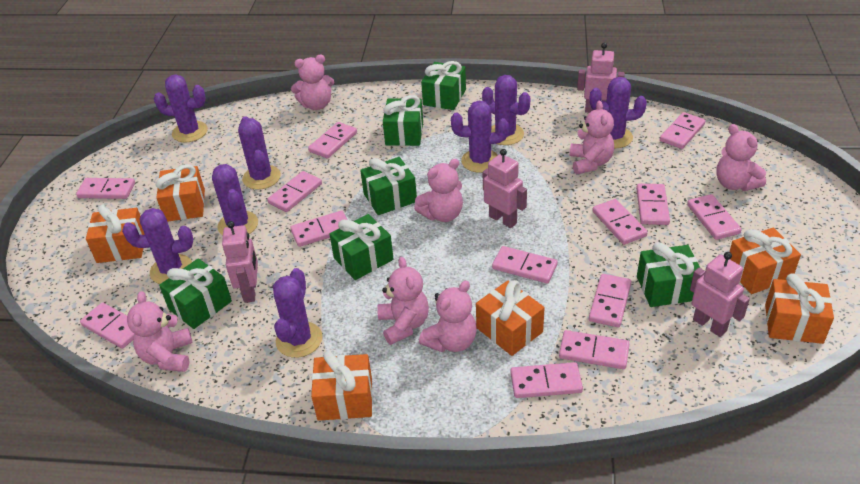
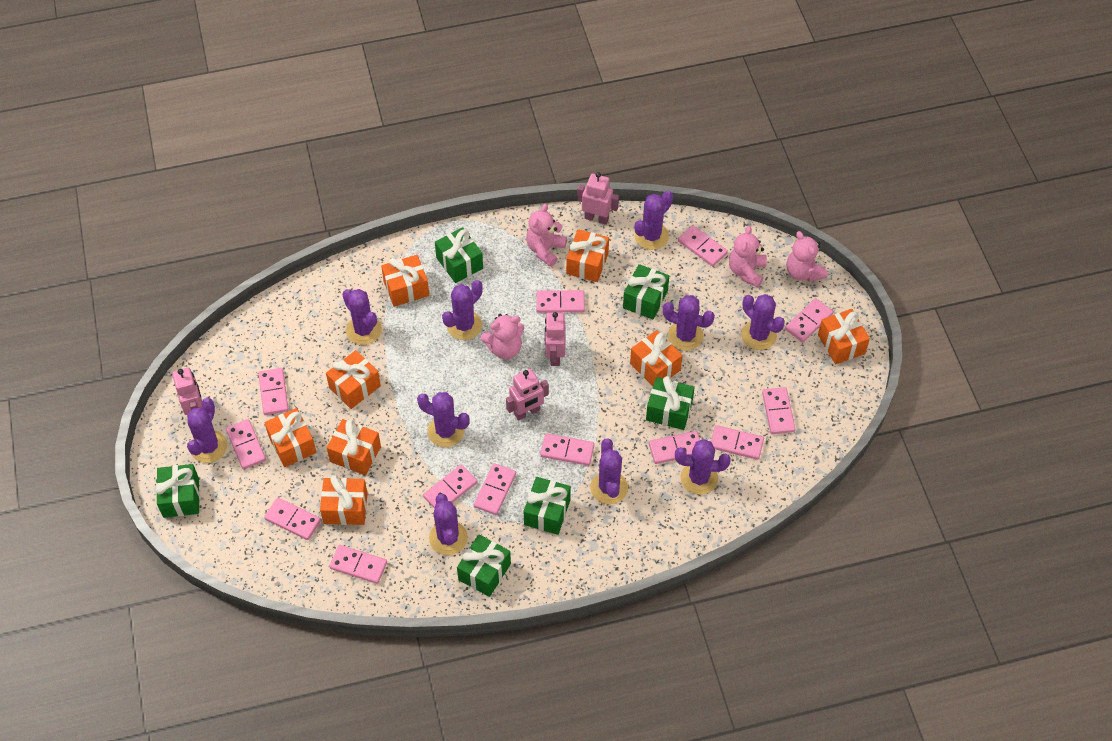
orange gift: 6 -> 8
pink teddy bear: 7 -> 4
purple cactus: 8 -> 10

